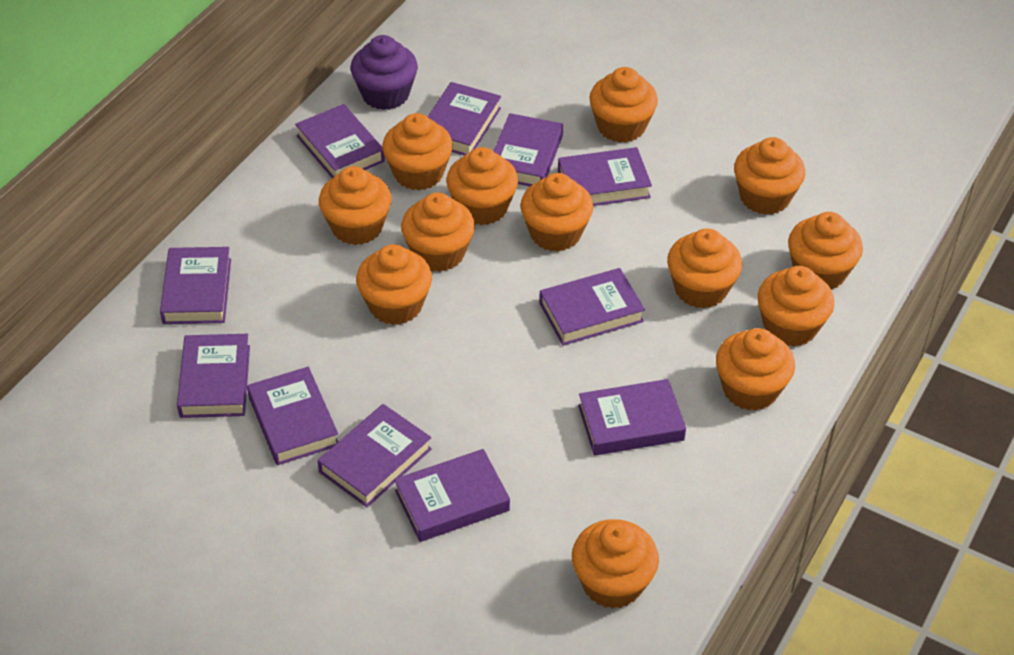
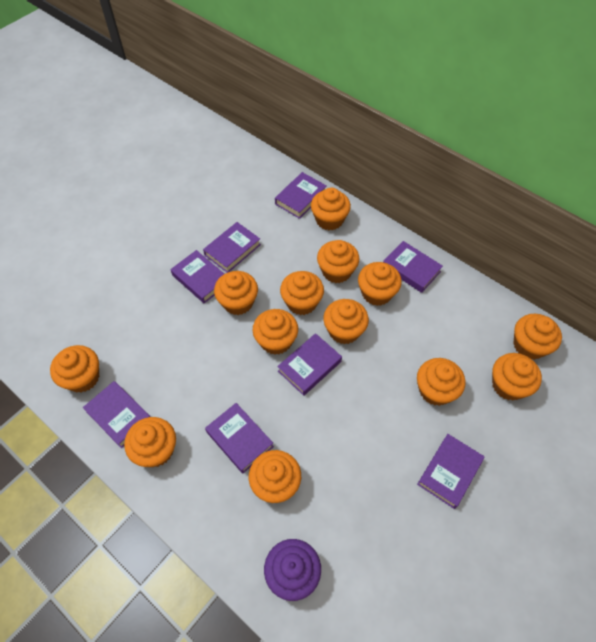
purple book: 11 -> 8

